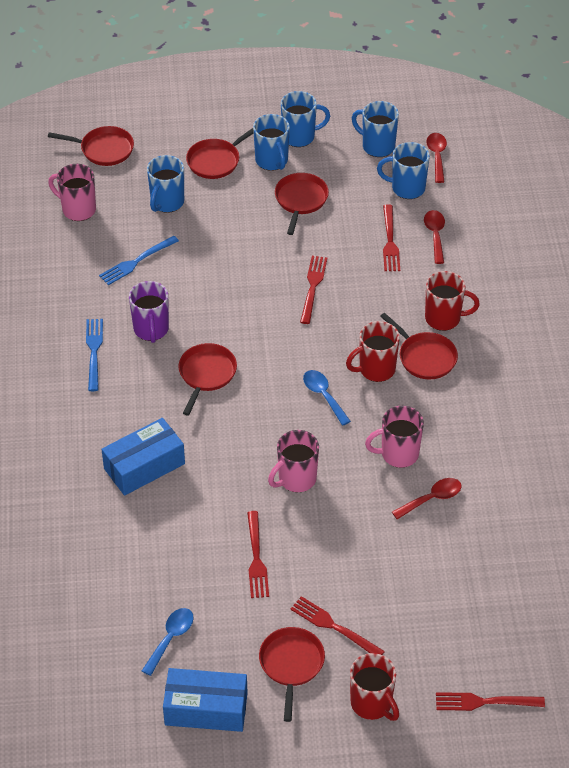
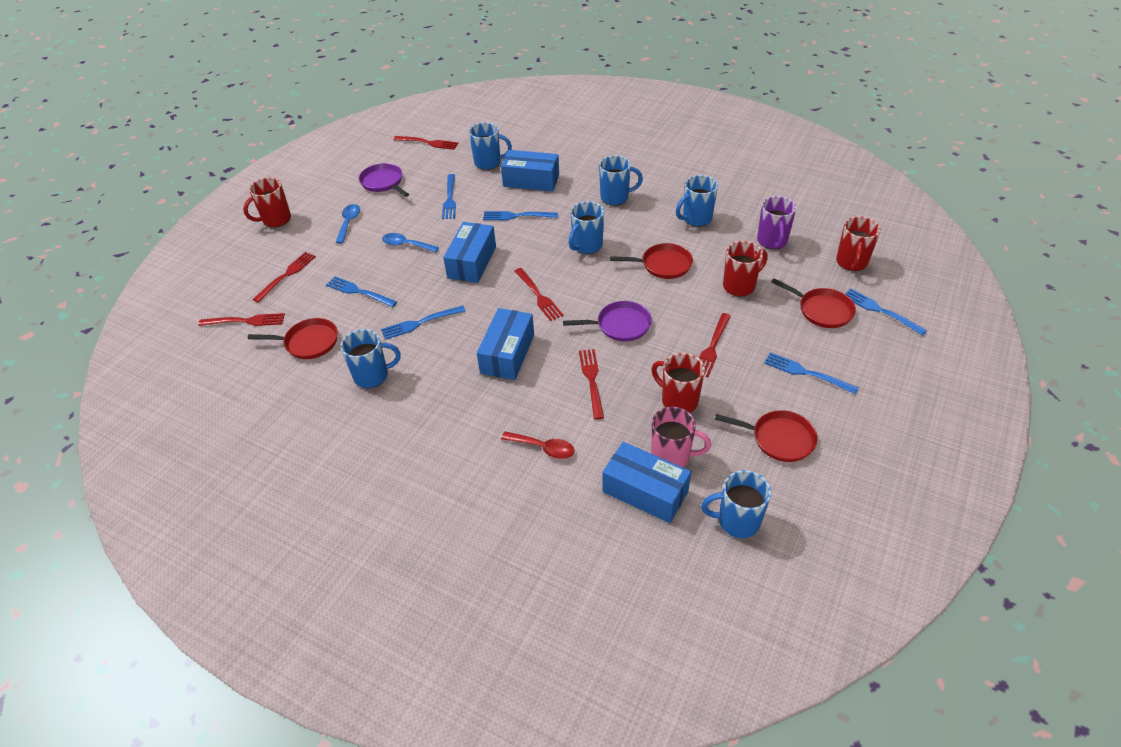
blue box: 2 -> 4
blue fork: 2 -> 6
blue mug: 5 -> 6
pink mug: 3 -> 1
purple pan: 0 -> 2
red fork: 5 -> 6
red mug: 3 -> 4
red pan: 6 -> 4
red spoon: 3 -> 1

